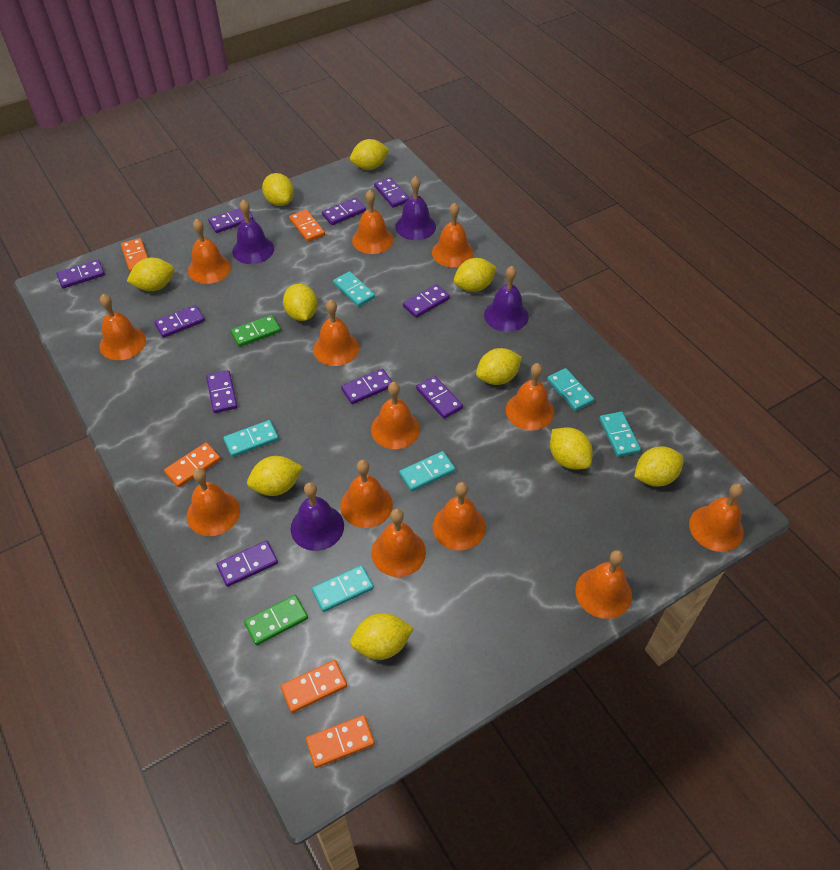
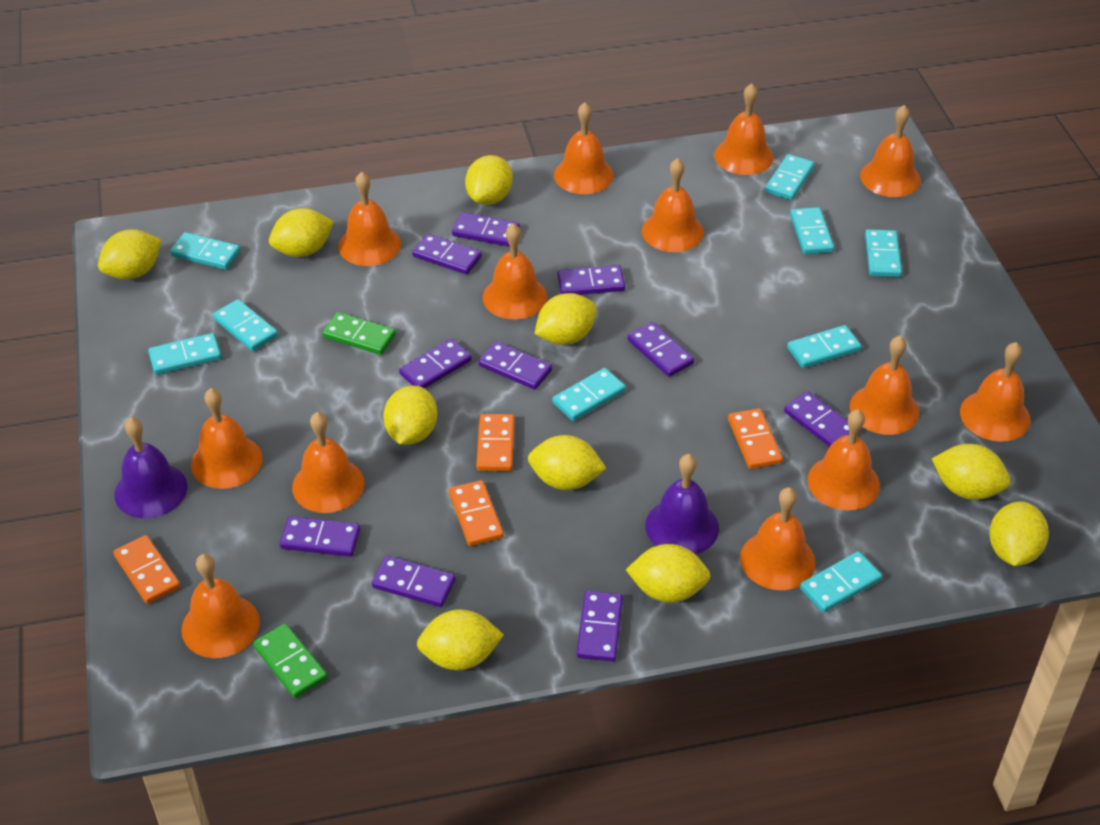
orange domino: 5 -> 4
purple bell: 4 -> 2
turquoise domino: 6 -> 9

